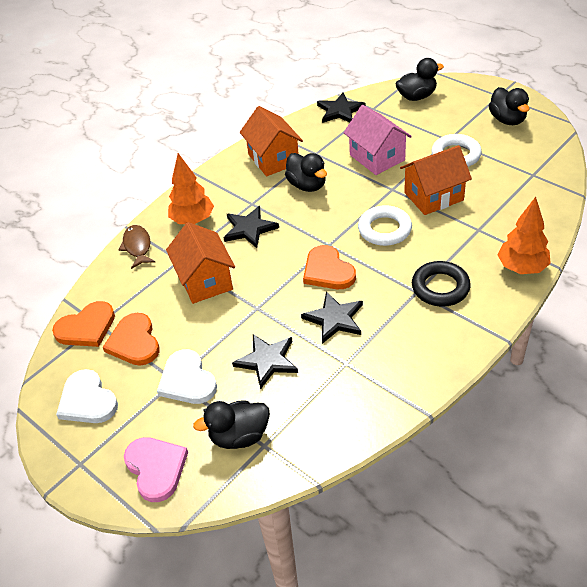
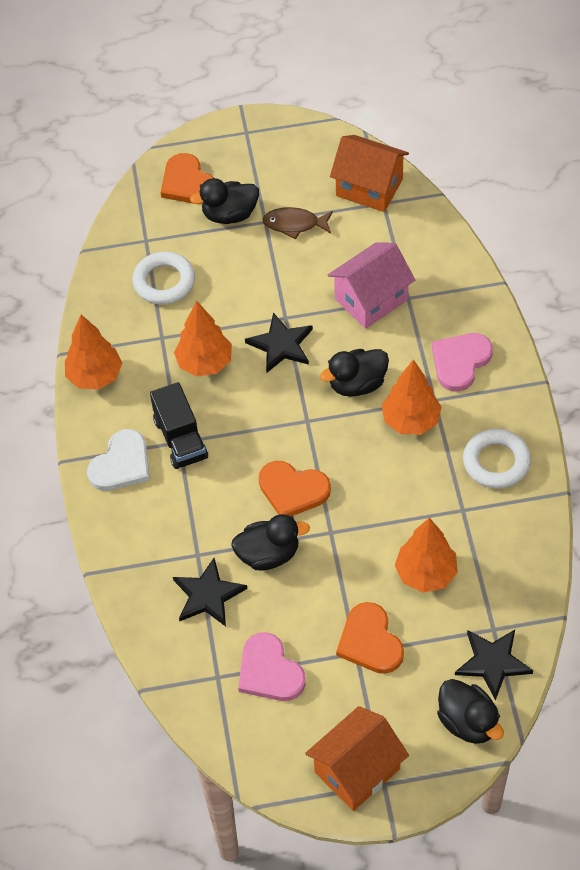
black ring: 1 -> 0
black star: 4 -> 3
black truck: 0 -> 1
orange house: 3 -> 2
orange tree: 2 -> 4
pink heart: 1 -> 2
white heart: 2 -> 1

